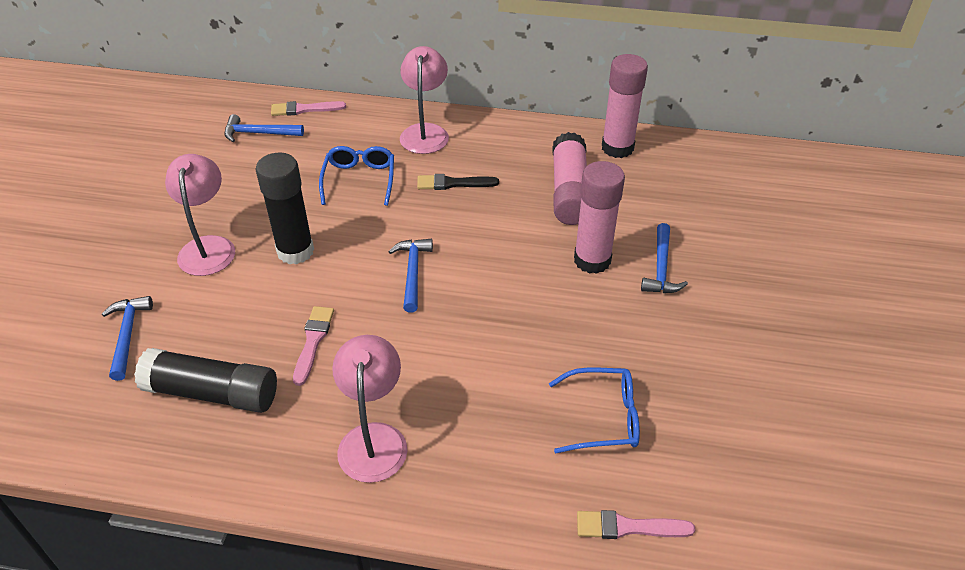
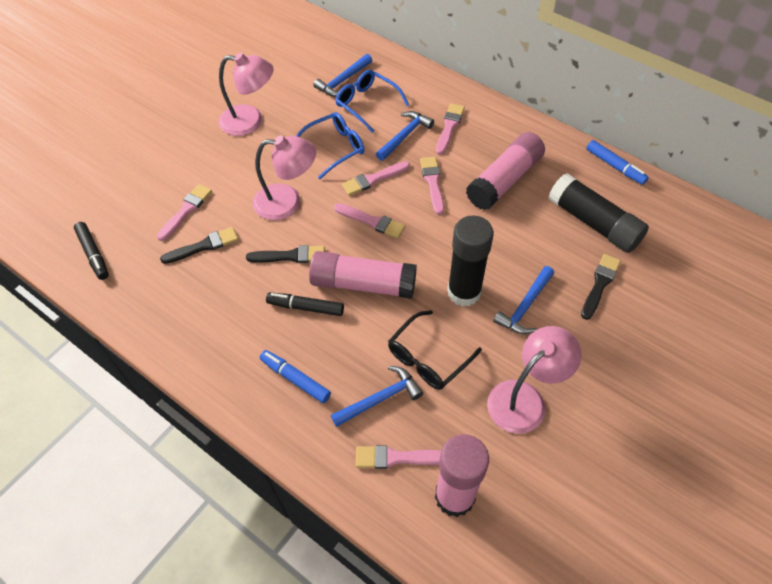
black brush: 1 -> 3
black glasses: 0 -> 1
black marker: 0 -> 2
blue marker: 0 -> 2
pink brush: 3 -> 6

